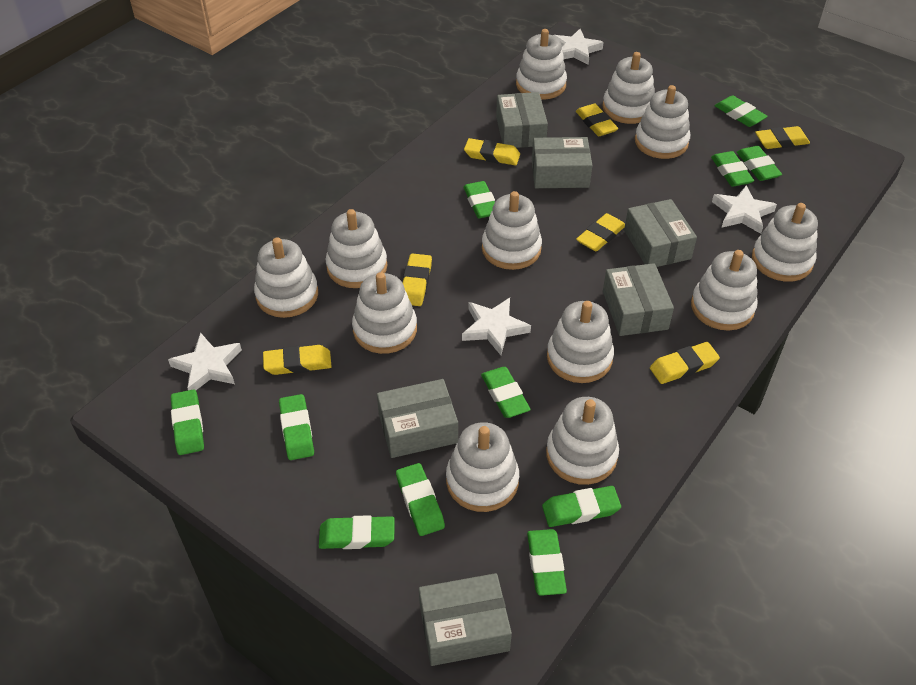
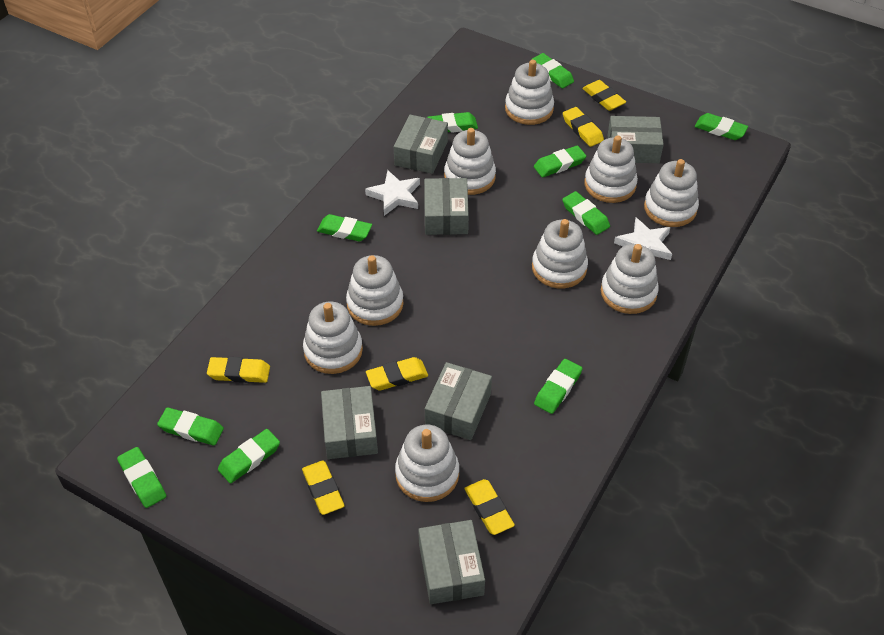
green eraser: 11 -> 10
white stacking toy: 12 -> 9
white star: 4 -> 2
yellow eraser: 7 -> 6

